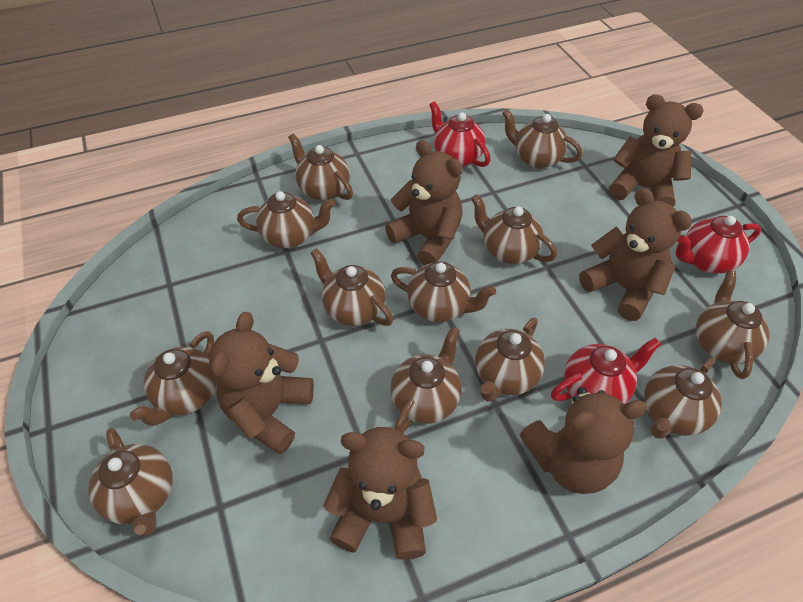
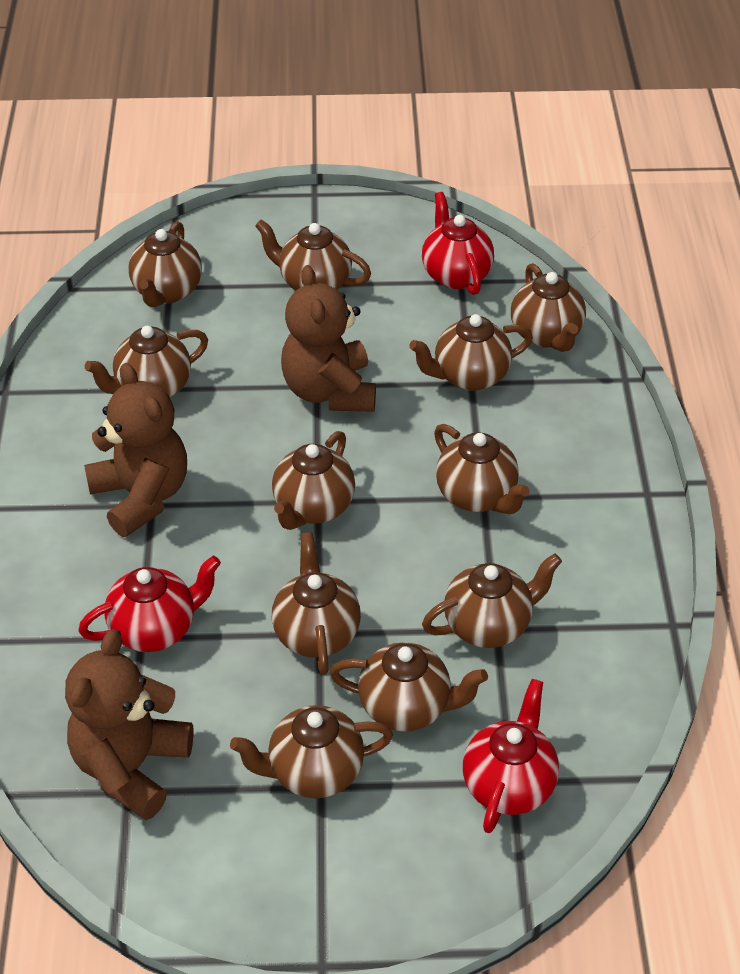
brown teapot: 12 -> 11
brown teddy bear: 6 -> 3

